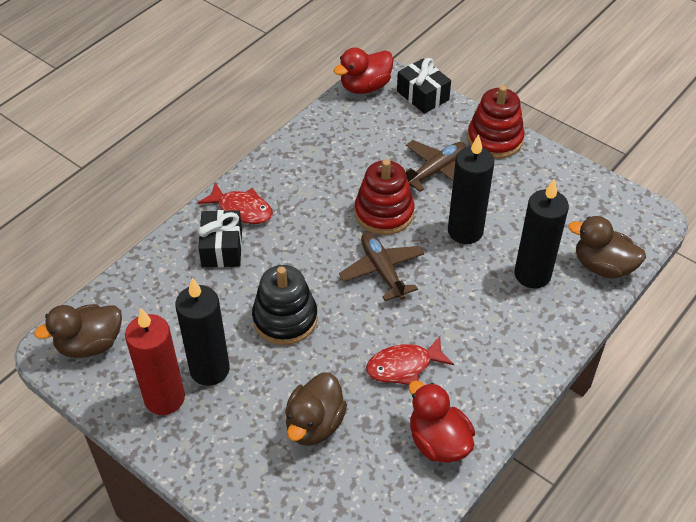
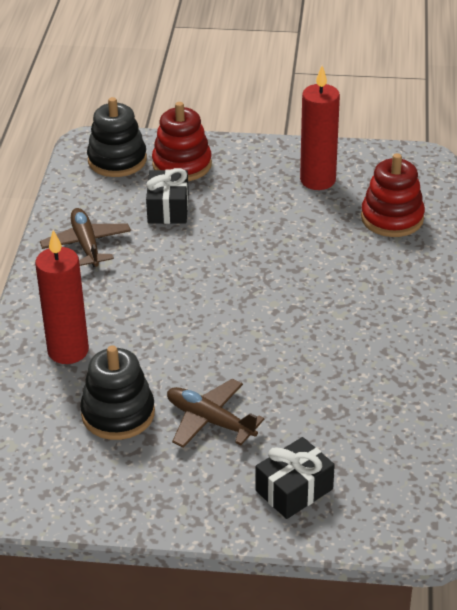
black candle: 3 -> 0
black stacking toy: 1 -> 2
brown duck: 3 -> 0
red candle: 1 -> 2
red duck: 2 -> 0
red fish: 2 -> 0

